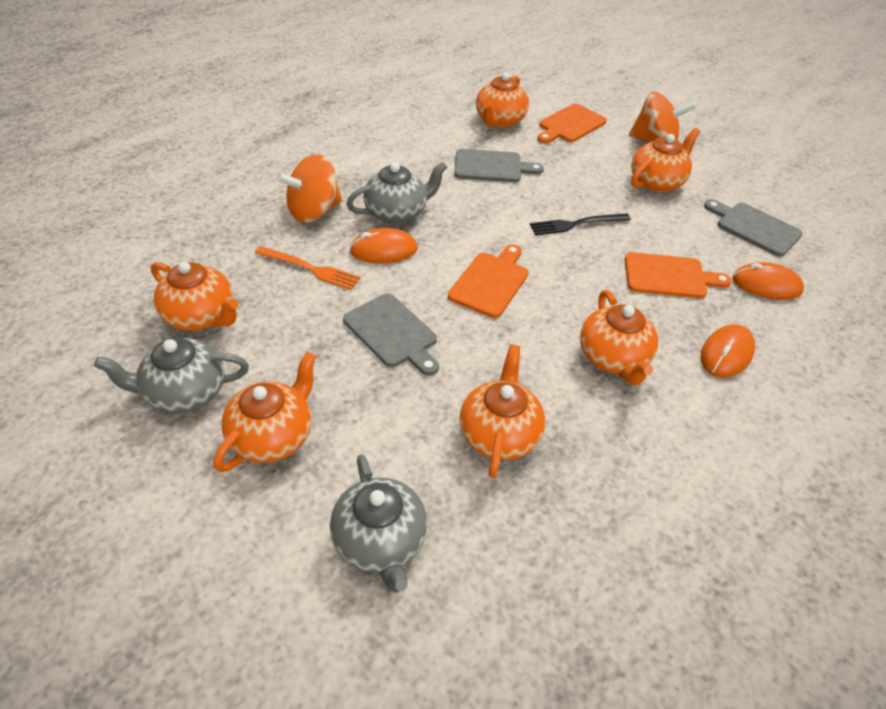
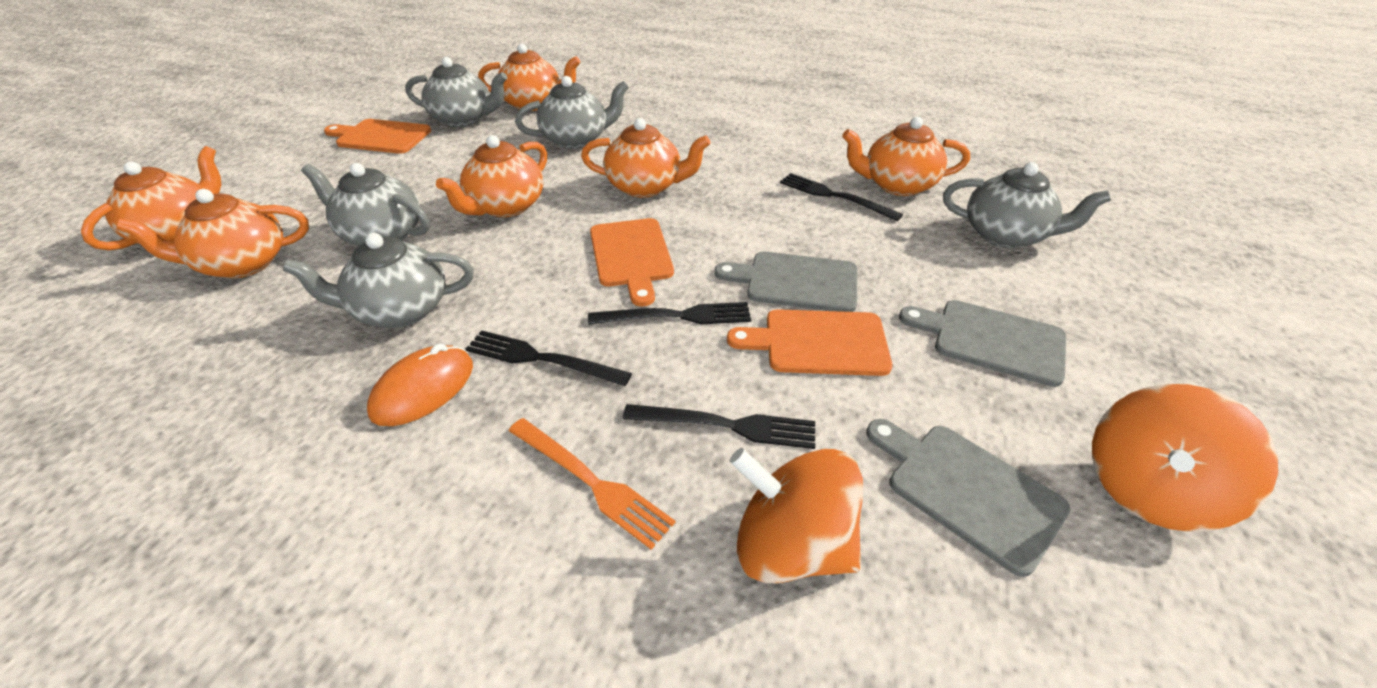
black fork: 1 -> 4
grey teapot: 3 -> 5
orange mouse: 3 -> 1

